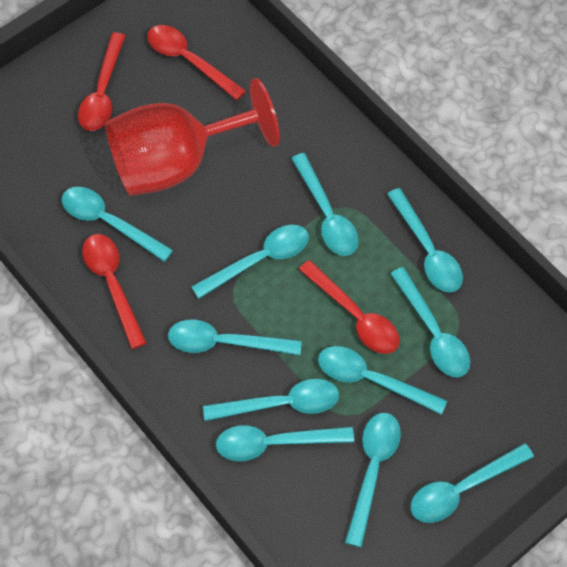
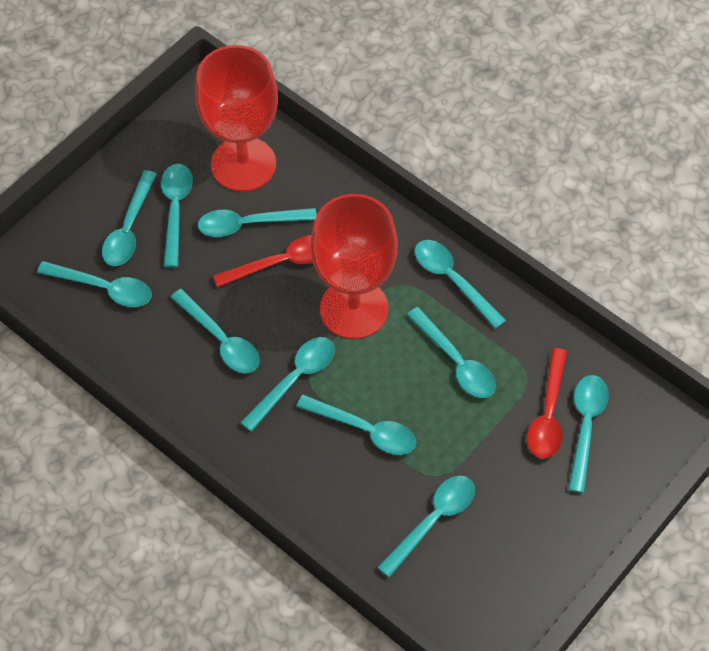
red goblet: 1 -> 2
red spoon: 4 -> 2

